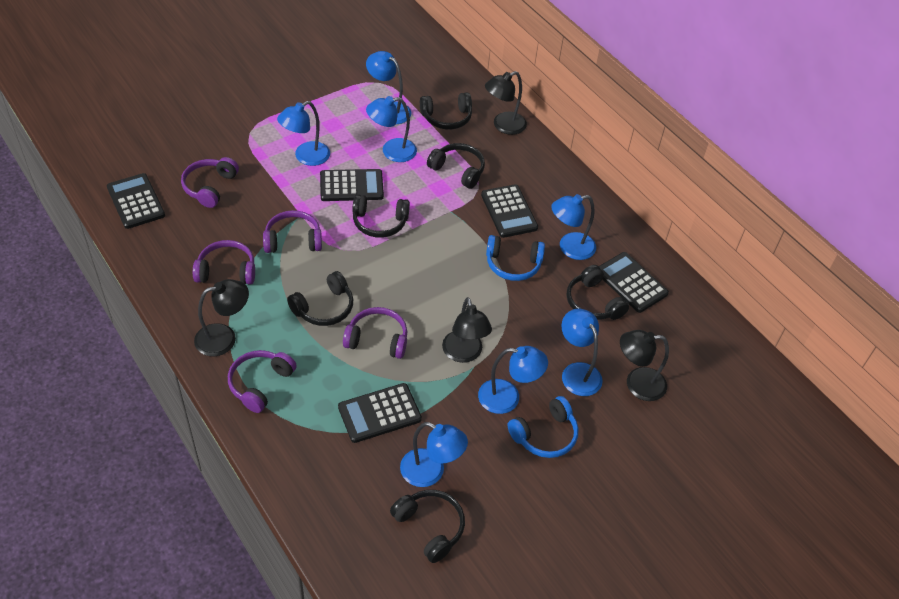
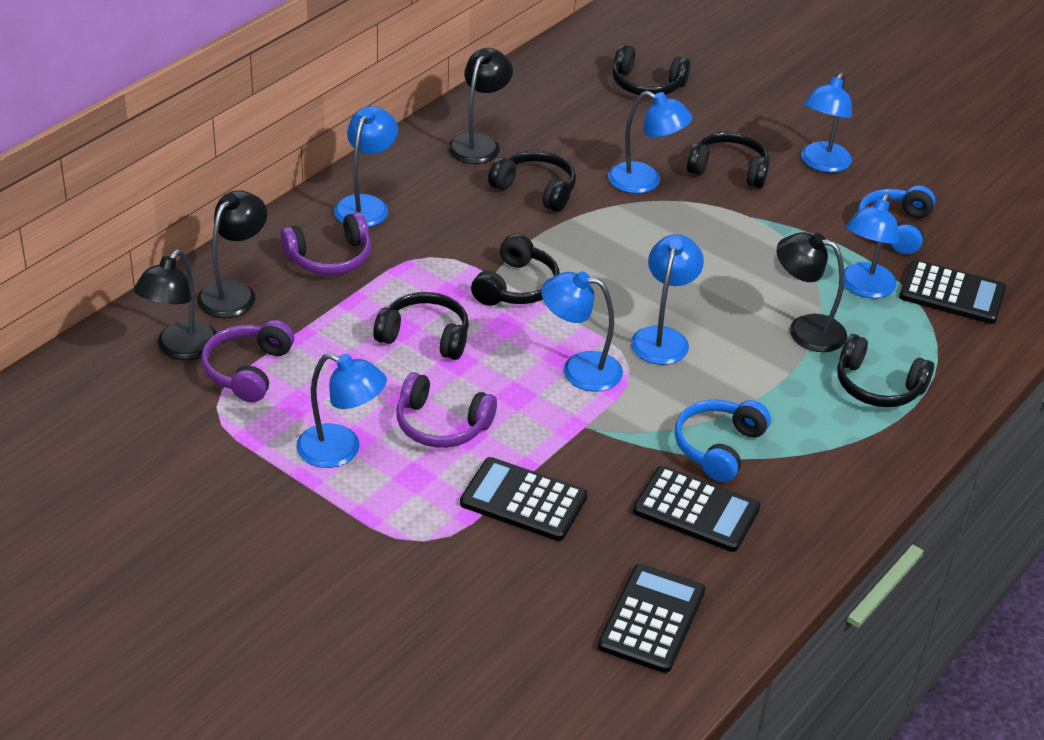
black calculator: 5 -> 4
purple headphones: 5 -> 3

